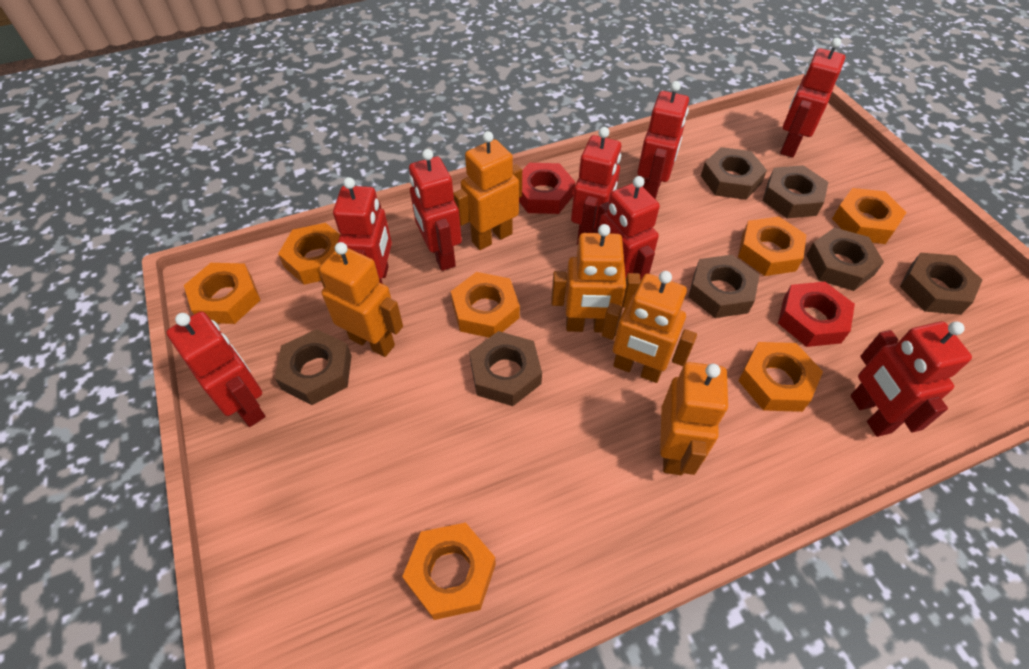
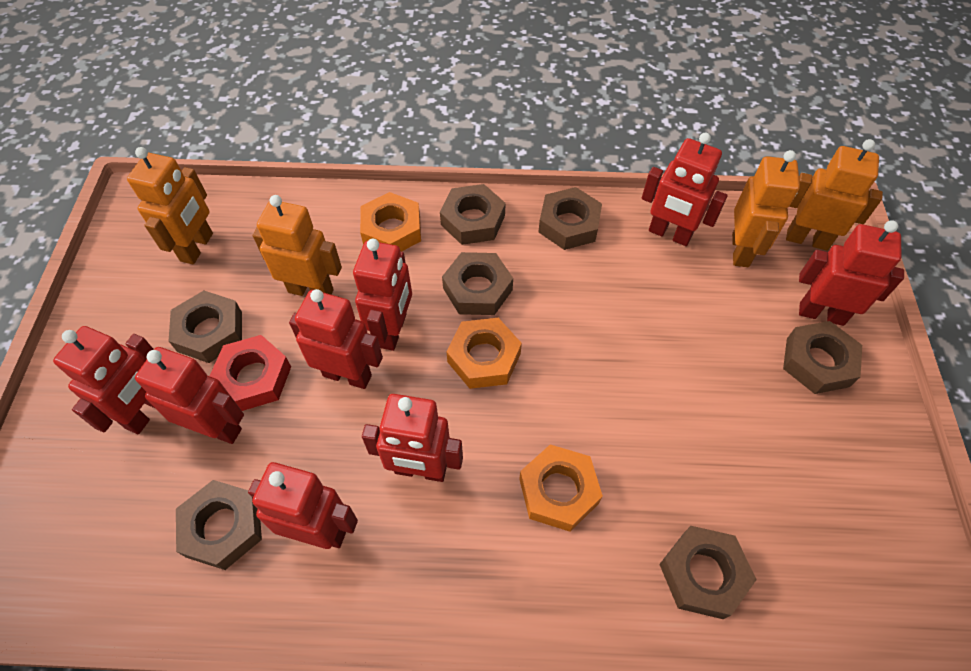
orange nut: 7 -> 3
orange robot: 5 -> 4
red nut: 2 -> 1

